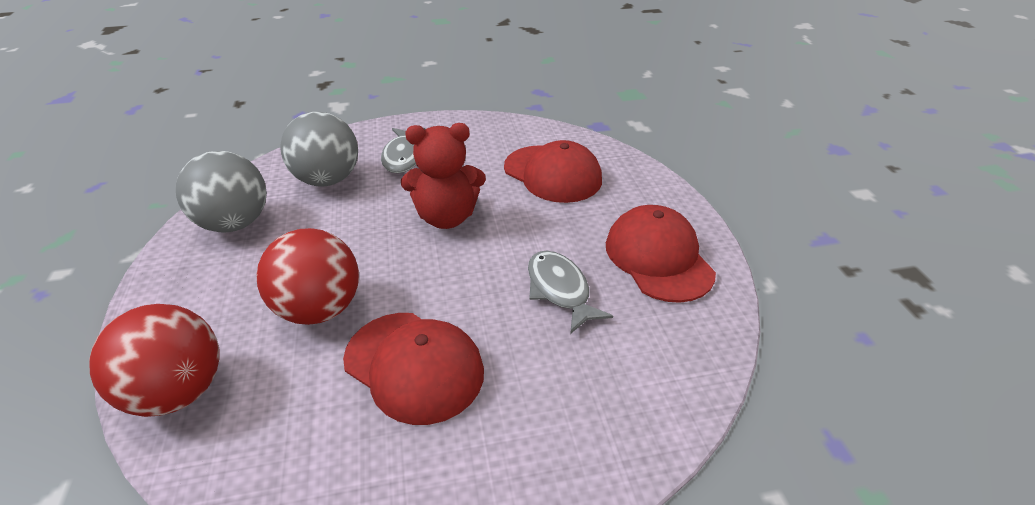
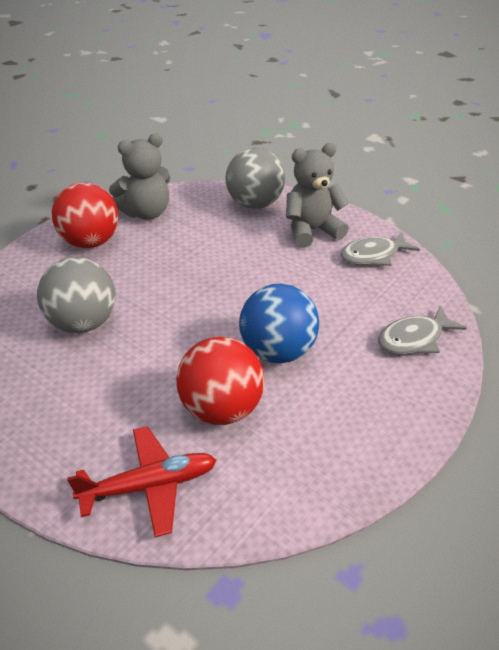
blue ball: 0 -> 1
grey teddy bear: 0 -> 2
red cap: 3 -> 0
red plane: 0 -> 1
red teddy bear: 1 -> 0

